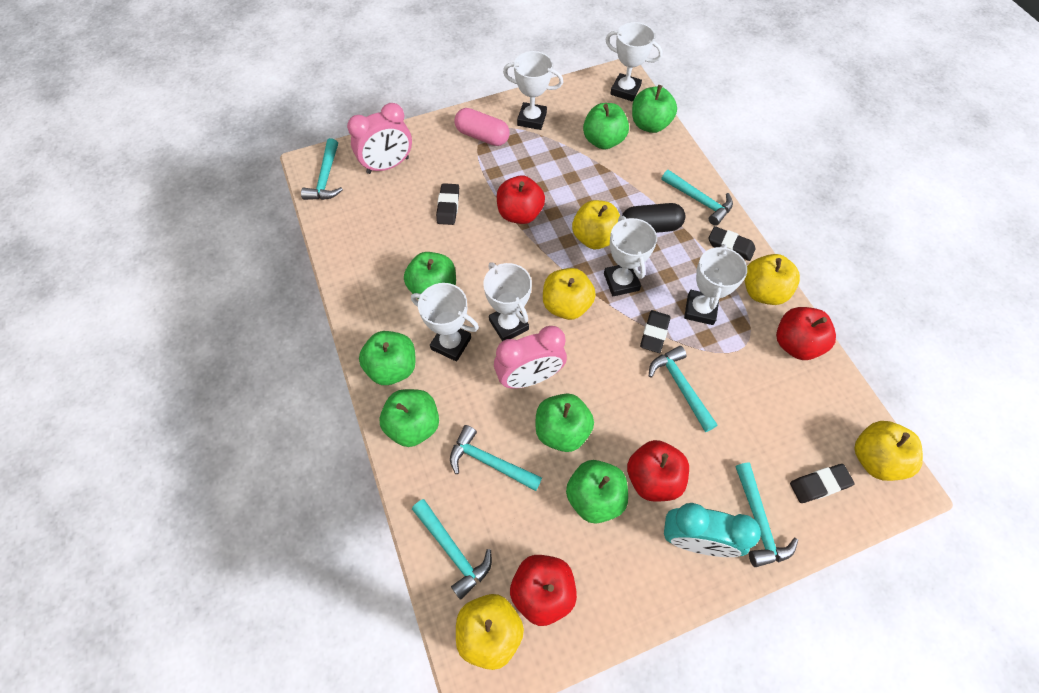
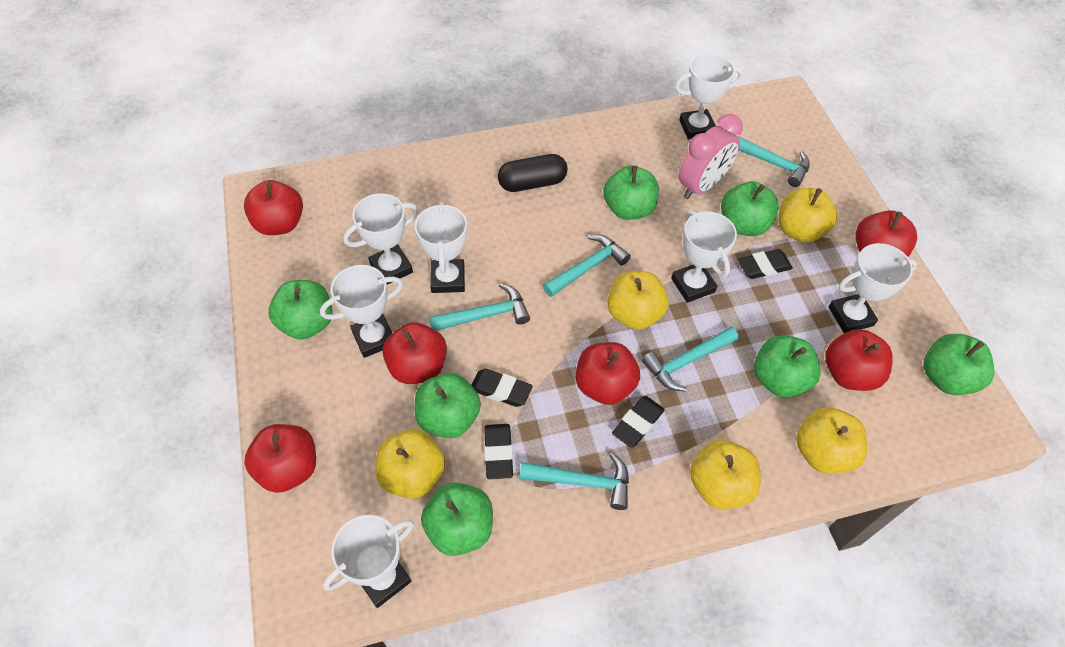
pink capsule: 1 -> 0
pink clock: 2 -> 1
red apple: 4 -> 6
turquoise clock: 1 -> 0
turquoise hammer: 6 -> 5
white trophy: 6 -> 7

